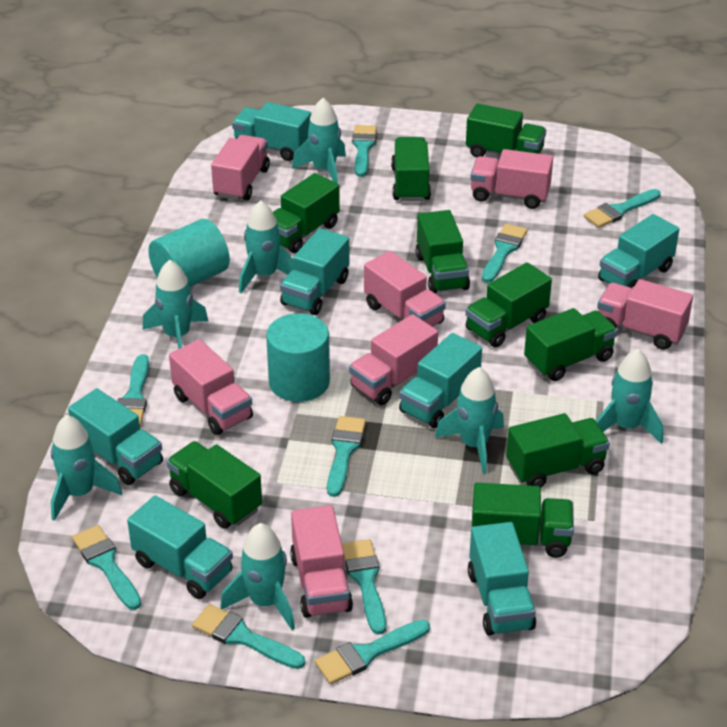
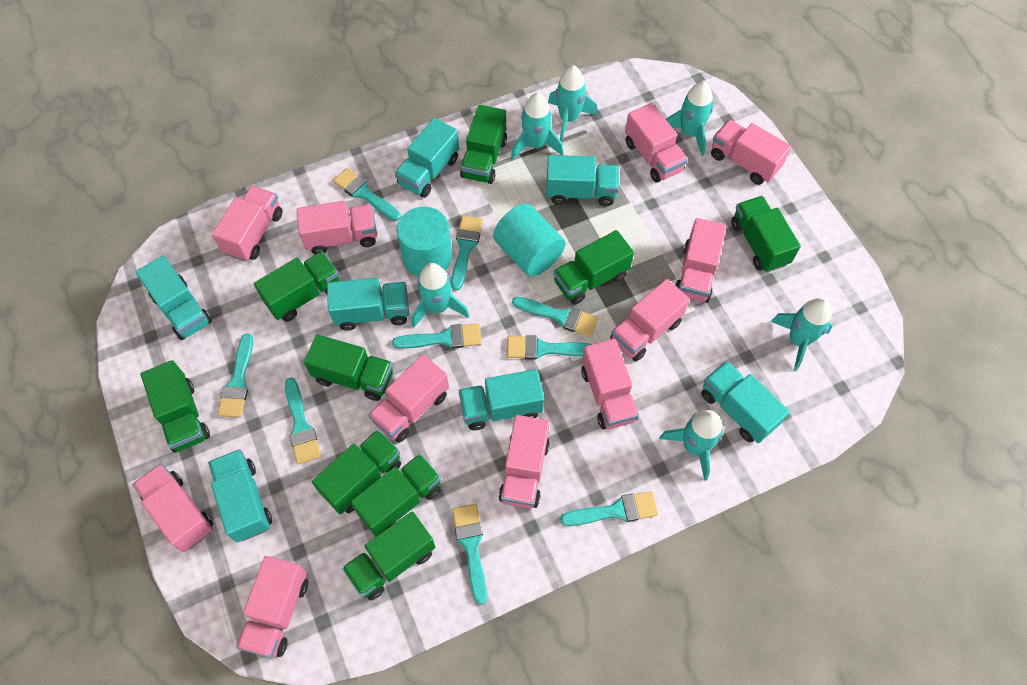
pink truck: 7 -> 11
turquoise rocket: 7 -> 6

